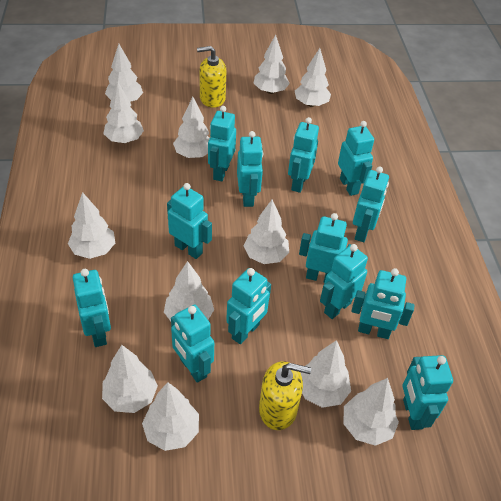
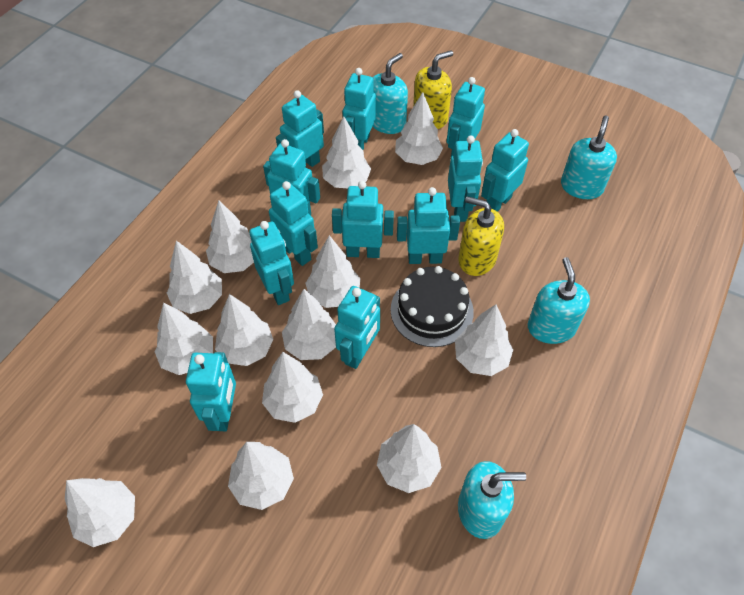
black cake: 0 -> 1
turquoise robot: 13 -> 12
turquoise soap dispenser: 0 -> 4
white tree: 12 -> 13

